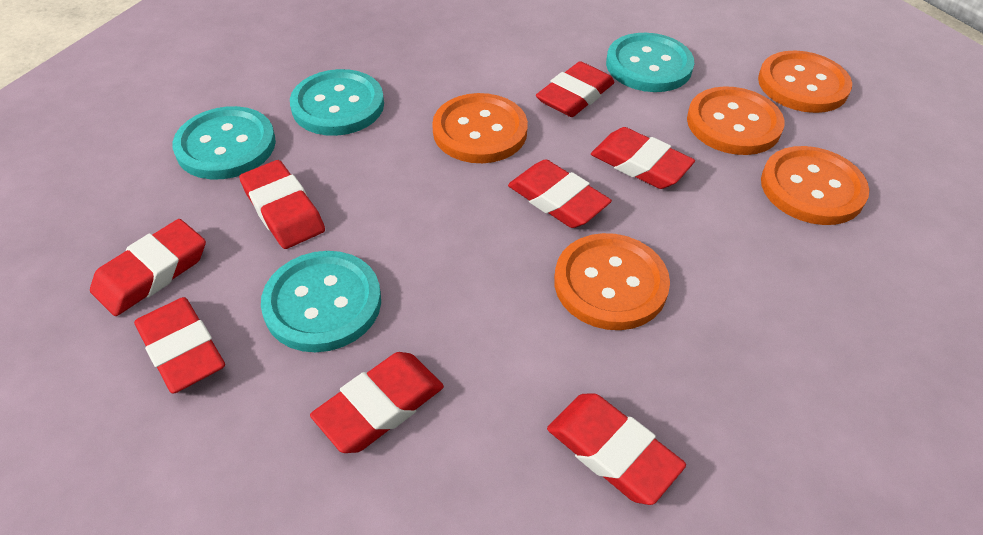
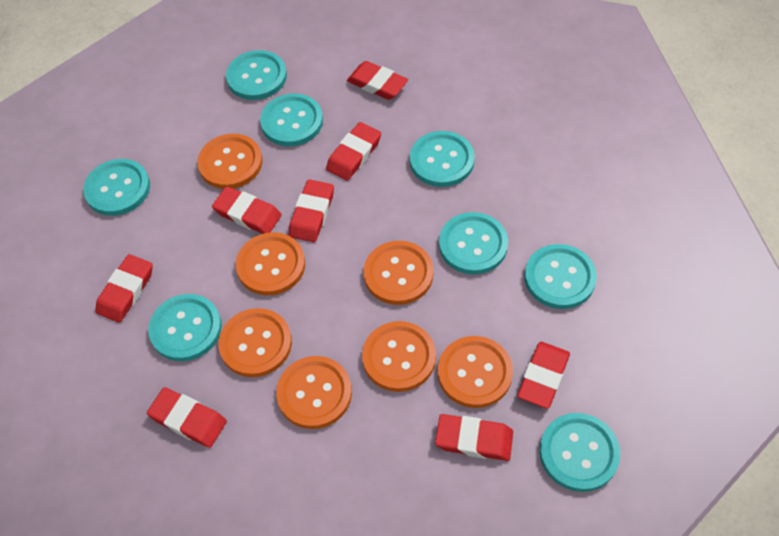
orange button: 5 -> 7
turquoise button: 4 -> 8

